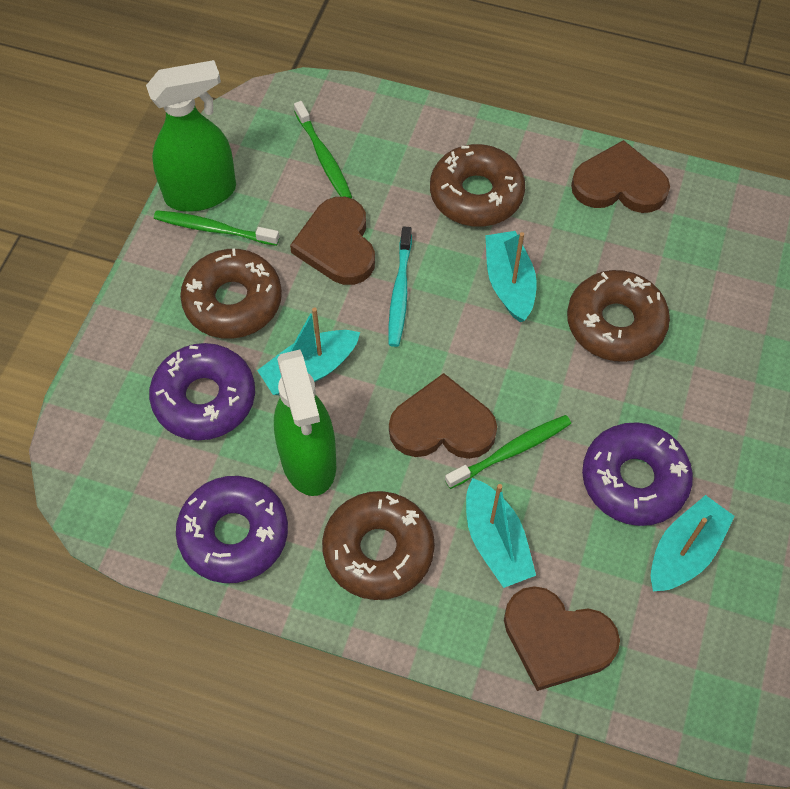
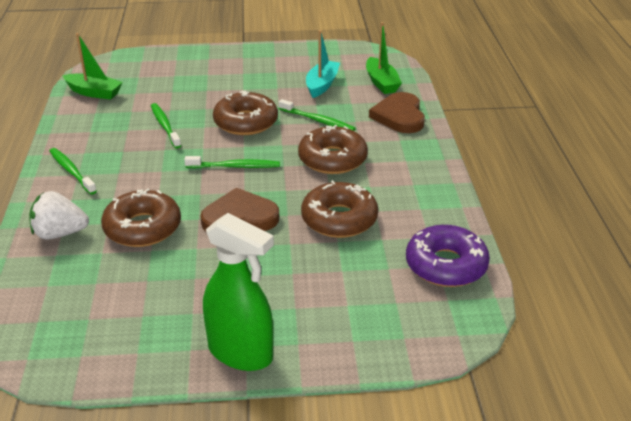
brown heart: 4 -> 2
green boat: 0 -> 2
green spray bottle: 2 -> 1
green toothbrush: 3 -> 4
purple donut: 3 -> 1
turquoise boat: 4 -> 1
turquoise toothbrush: 1 -> 0
white strawberry: 0 -> 1

